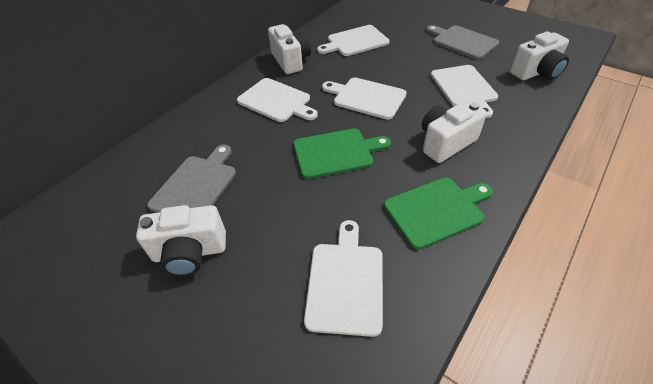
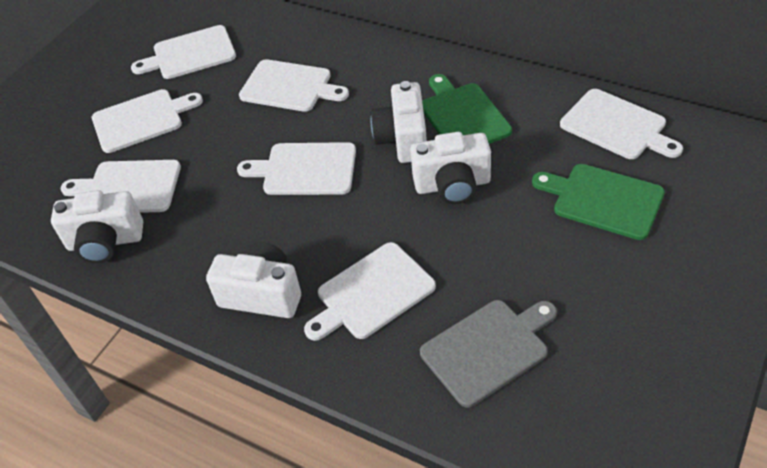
grey cutting board: 2 -> 1
white cutting board: 5 -> 7

